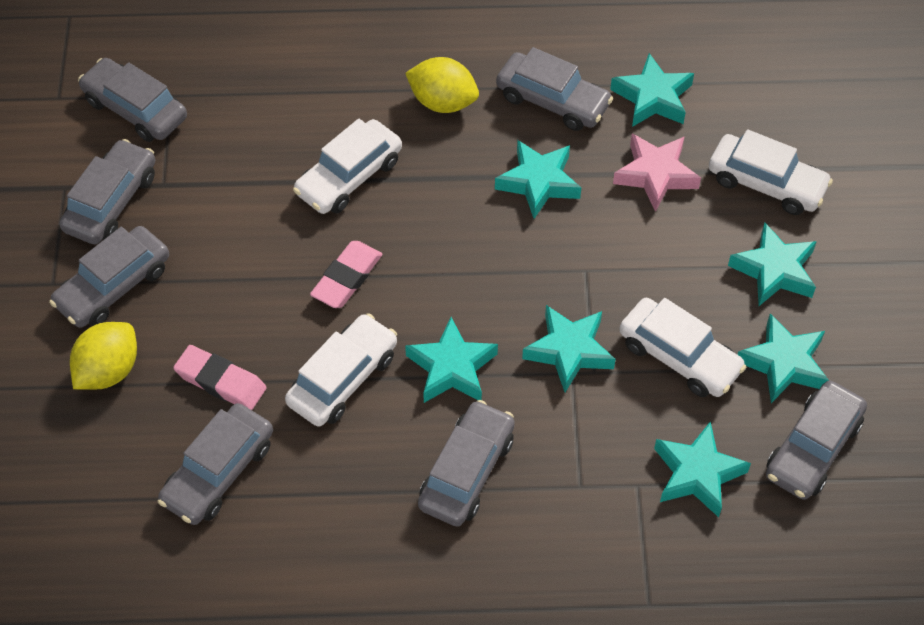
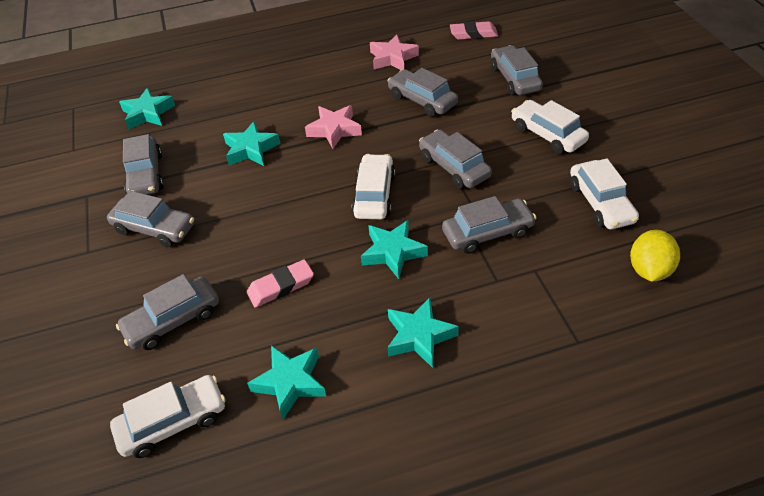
pink star: 1 -> 2
turquoise star: 7 -> 5
yellow lemon: 2 -> 1

